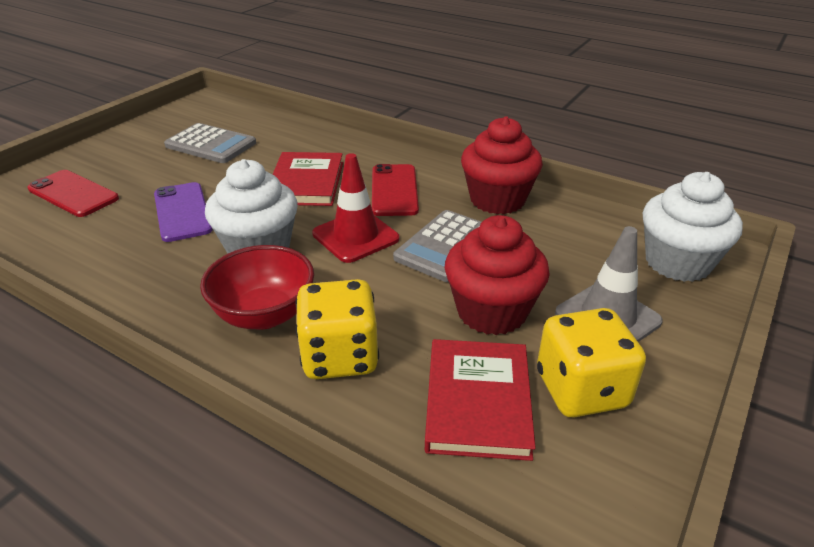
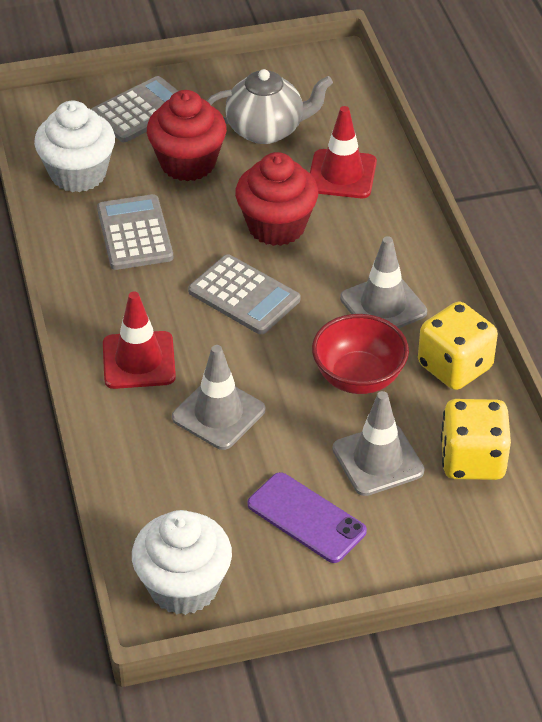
grey calculator: 2 -> 3
grey teapot: 0 -> 1
grey traffic cone: 1 -> 3
red book: 2 -> 0
red phone: 2 -> 0
red traffic cone: 1 -> 2

